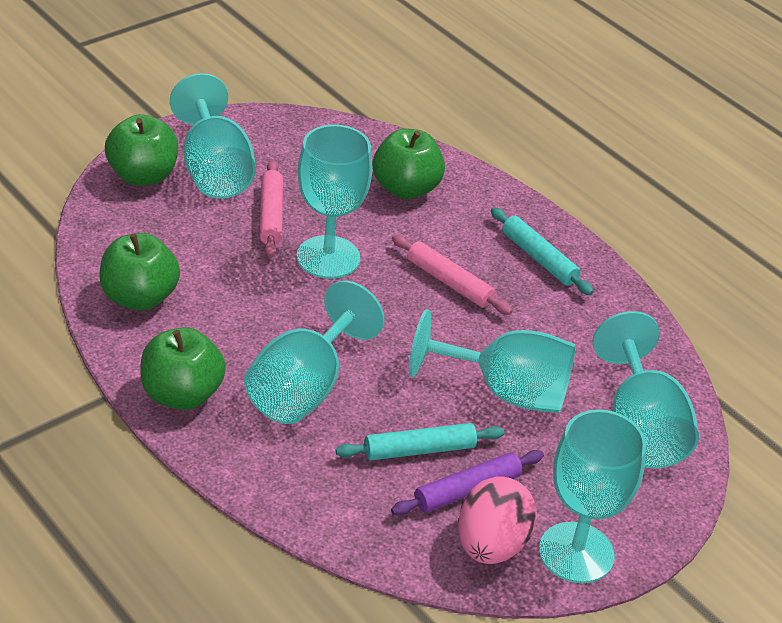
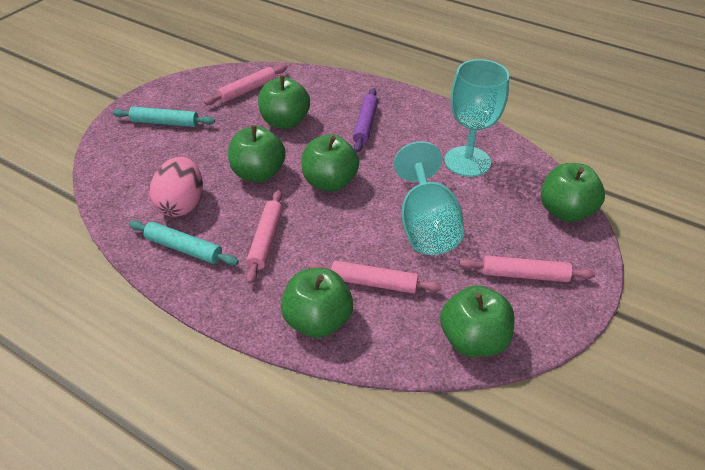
green apple: 4 -> 6
pink rolling pin: 2 -> 4
turquoise goblet: 6 -> 2

